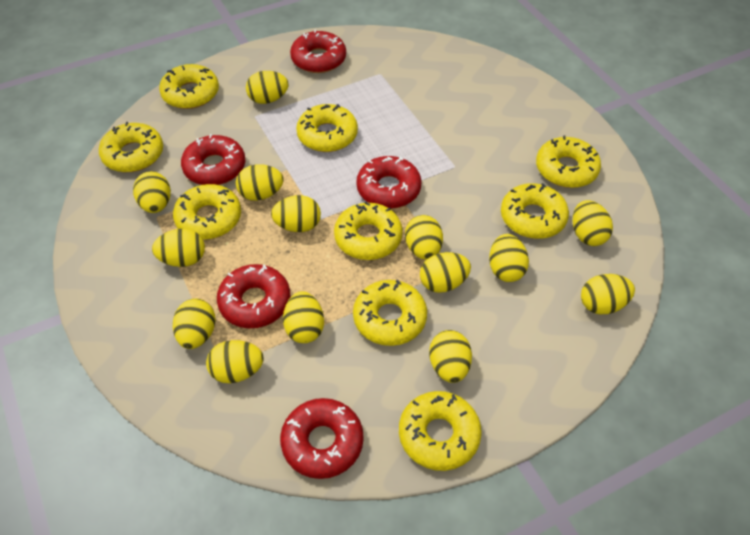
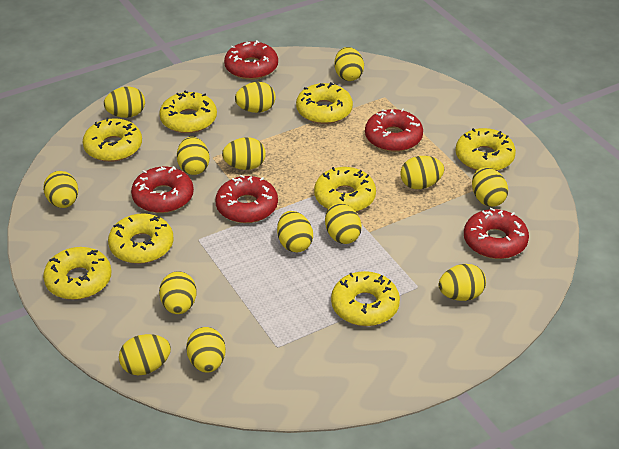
yellow donut: 9 -> 8

